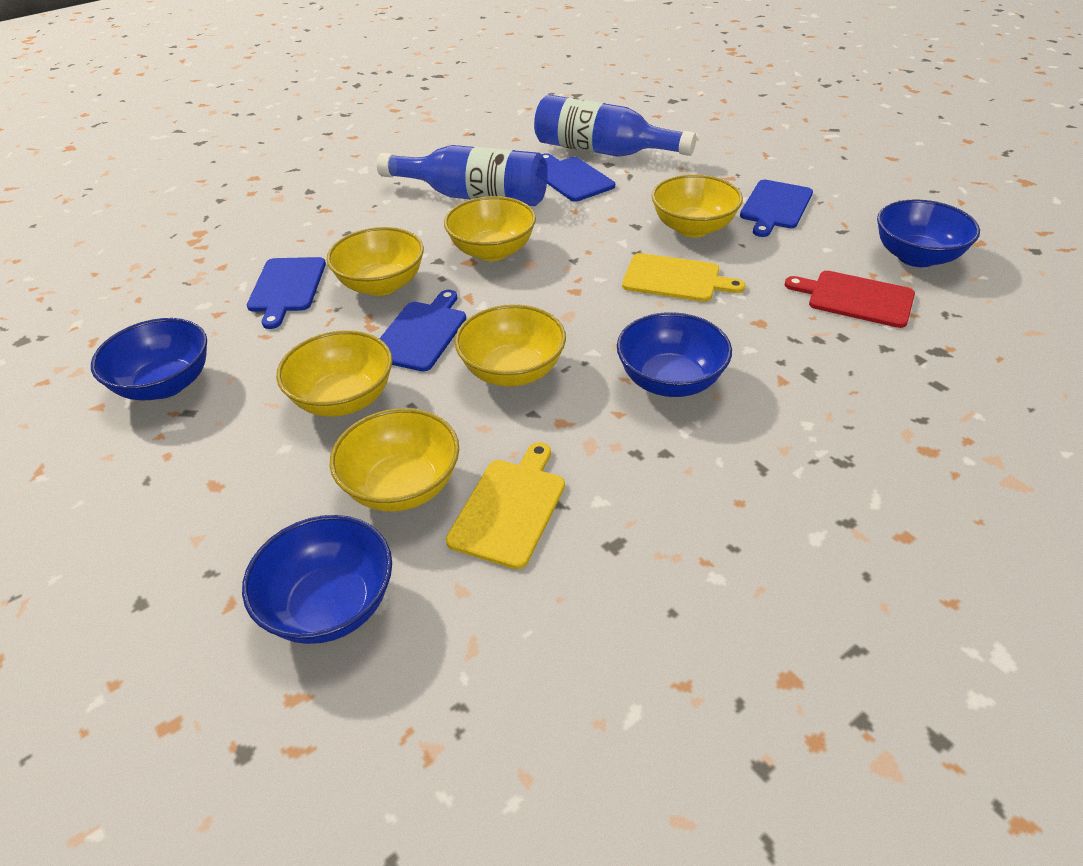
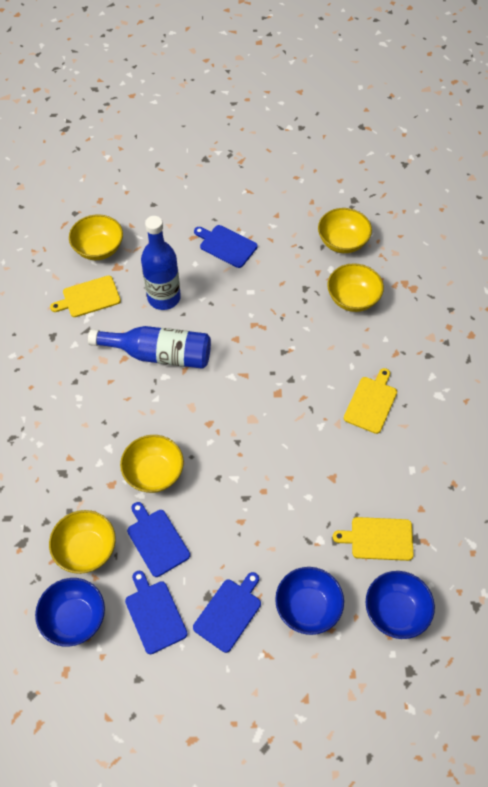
blue bowl: 4 -> 3
red cutting board: 1 -> 0
yellow bowl: 6 -> 5
yellow cutting board: 2 -> 3

